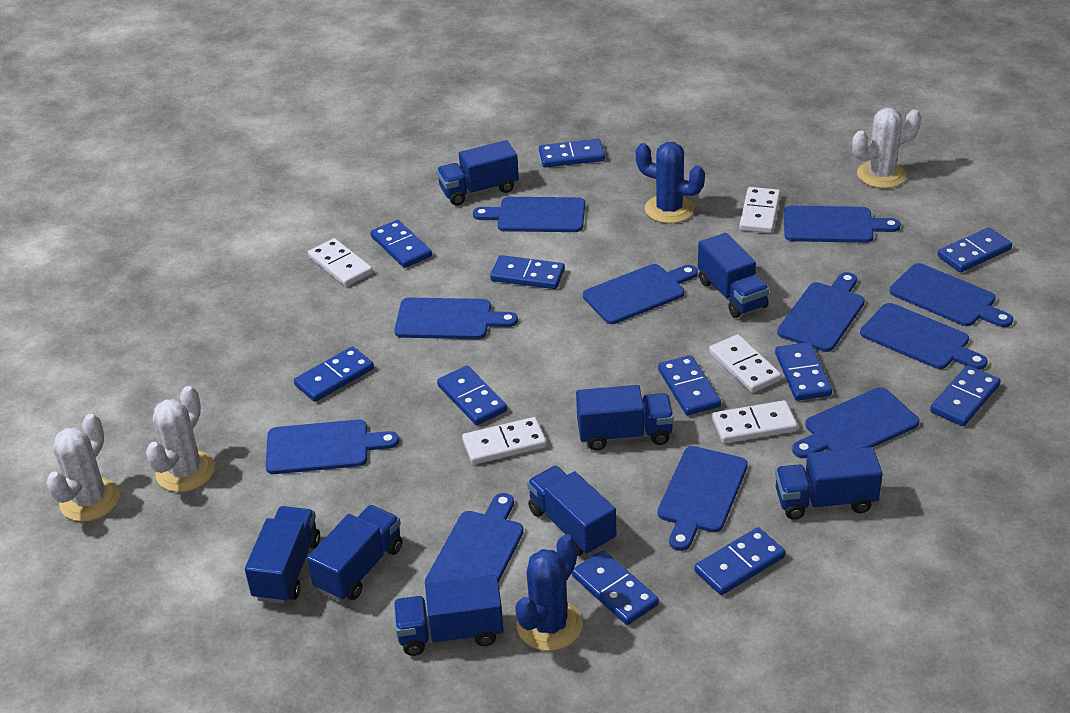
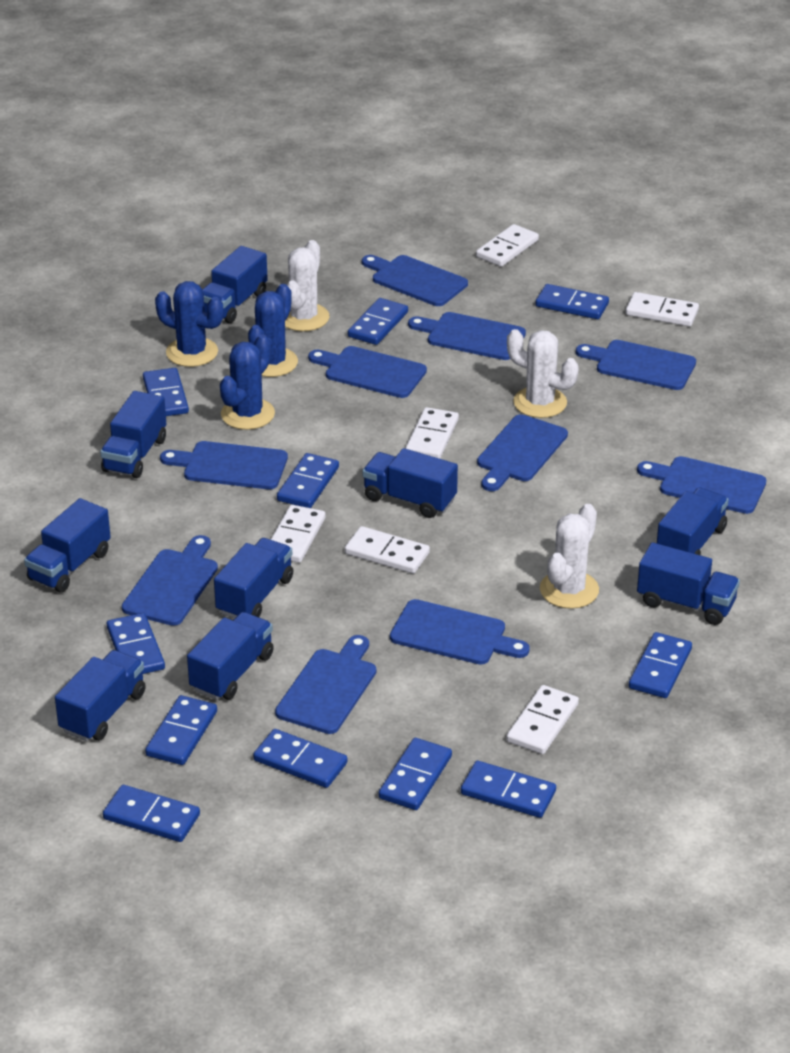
blue cactus: 2 -> 3
blue cutting board: 11 -> 10
blue truck: 8 -> 9
white domino: 5 -> 6

